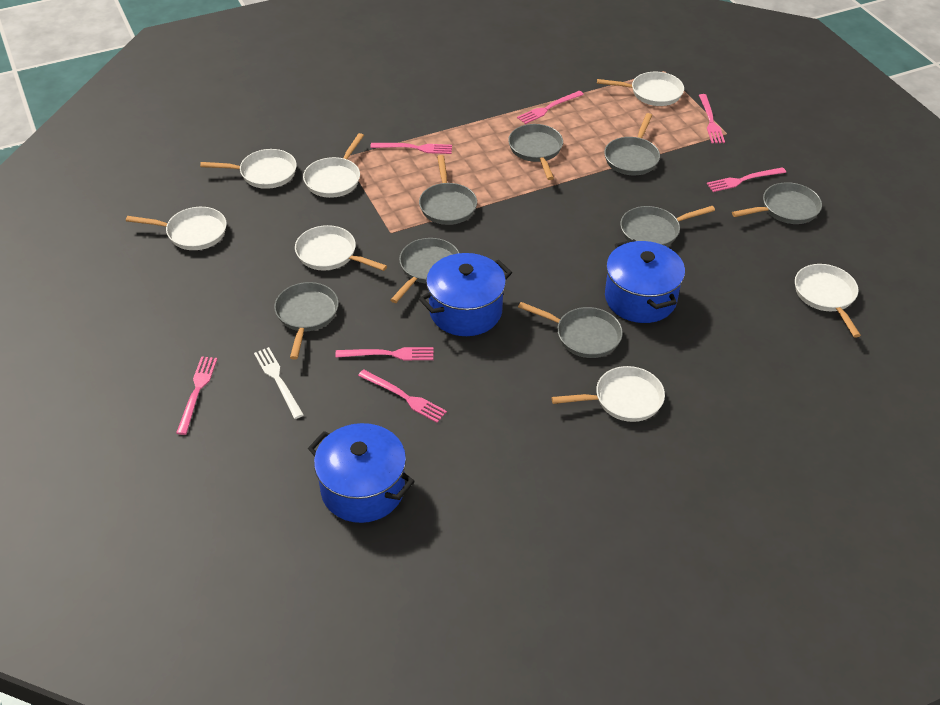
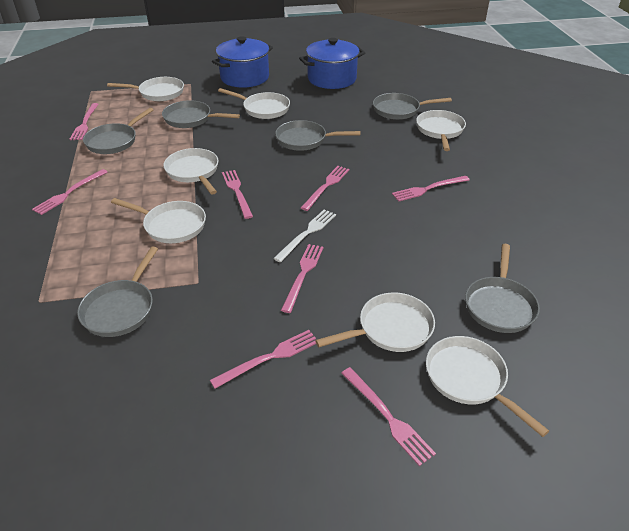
blue pot: 3 -> 2
grey pan: 8 -> 6
pink fork: 7 -> 8

